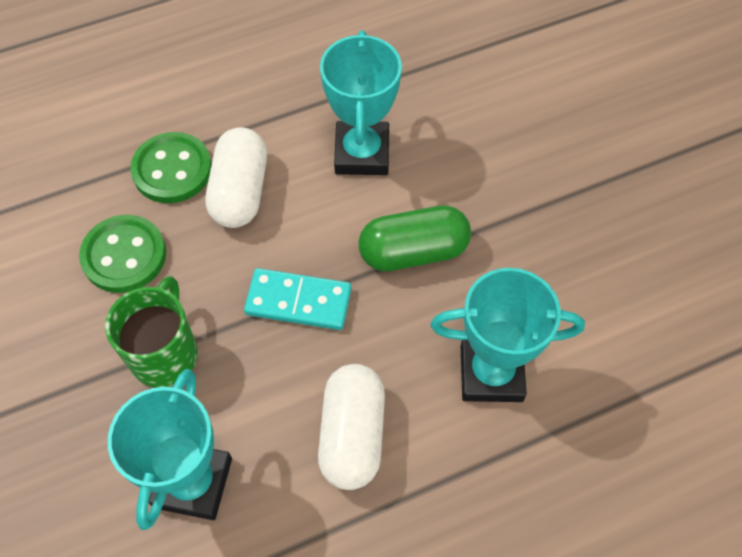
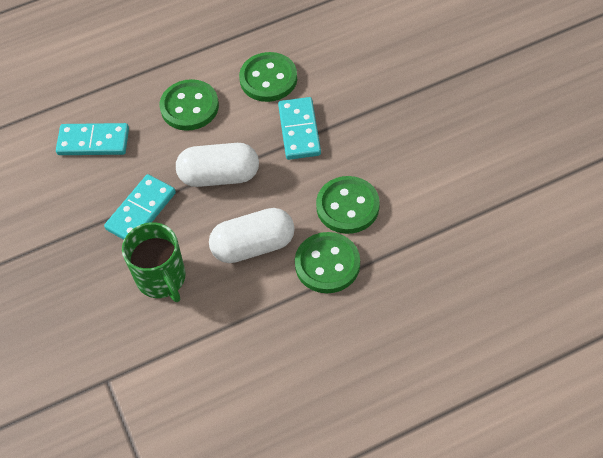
green button: 2 -> 4
green capsule: 1 -> 0
turquoise domino: 1 -> 3
turquoise trophy: 3 -> 0

